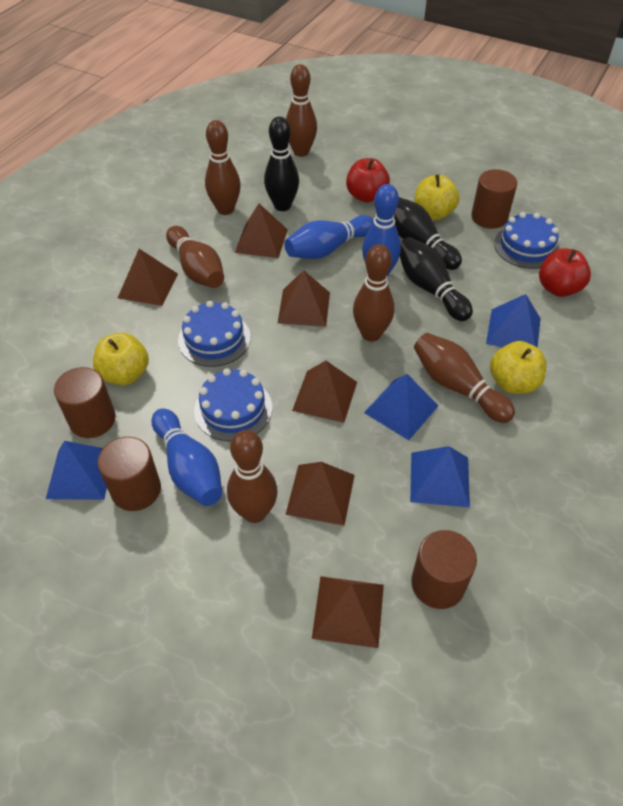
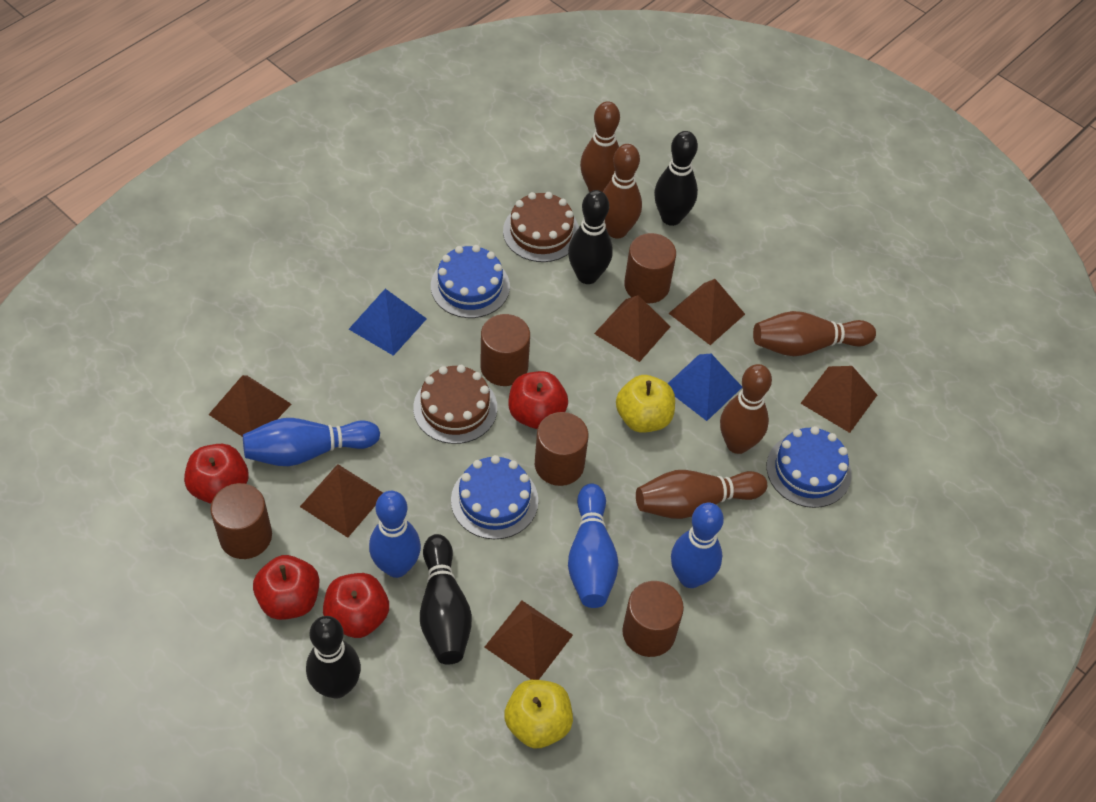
black bowling pin: 3 -> 4
blue bowling pin: 3 -> 4
blue pyramid: 4 -> 2
brown bowling pin: 6 -> 5
brown cake: 0 -> 2
brown cylinder: 4 -> 5
red apple: 2 -> 4
yellow apple: 3 -> 2

